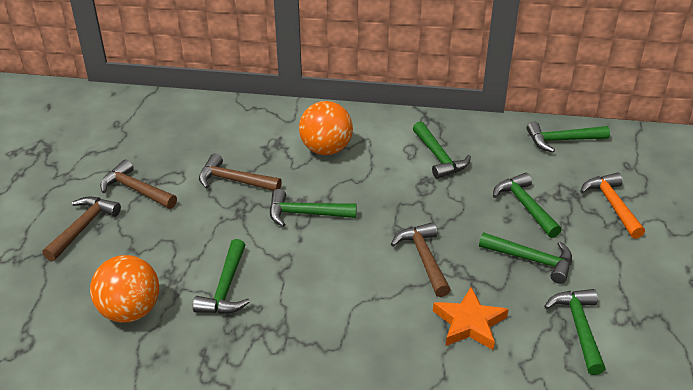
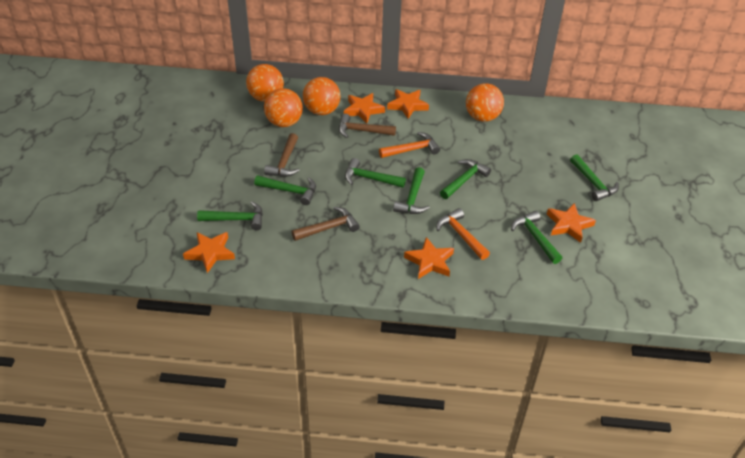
brown hammer: 4 -> 3
orange ball: 2 -> 4
orange hammer: 1 -> 2
orange star: 1 -> 5

